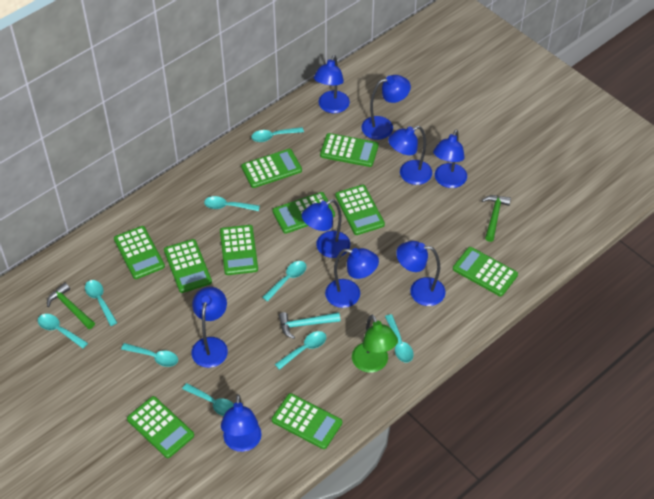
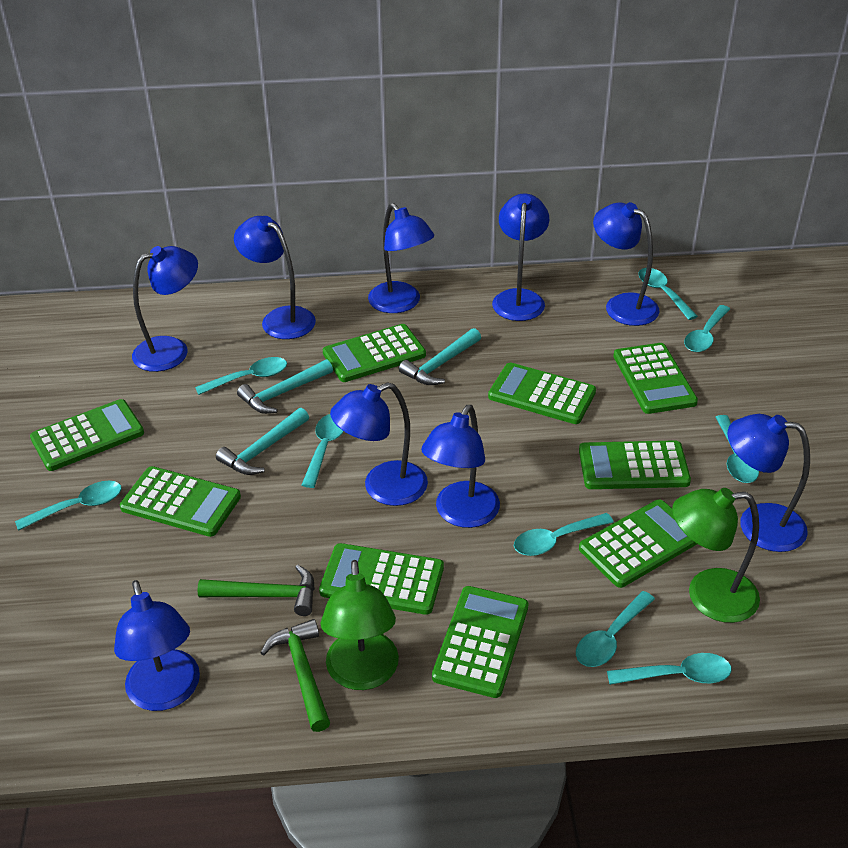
green calculator: 10 -> 9
green lamp: 1 -> 2
turquoise hammer: 1 -> 3

